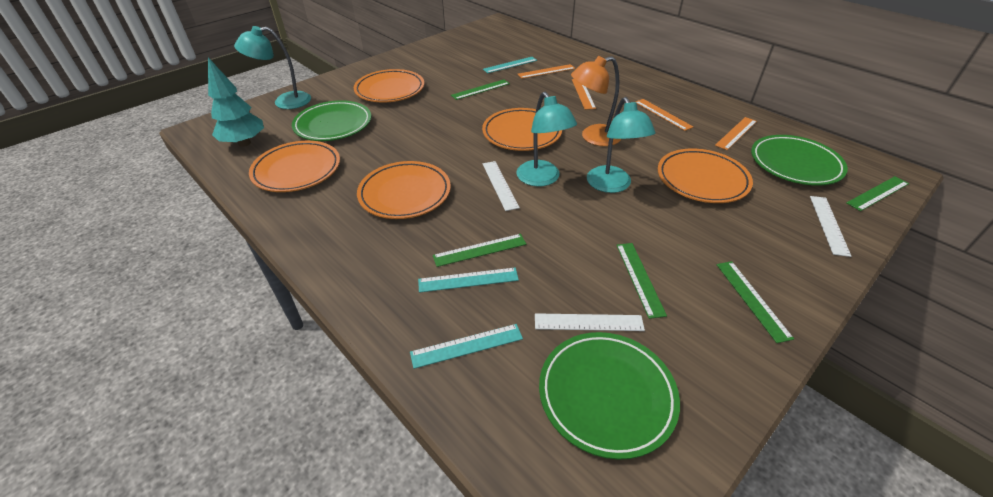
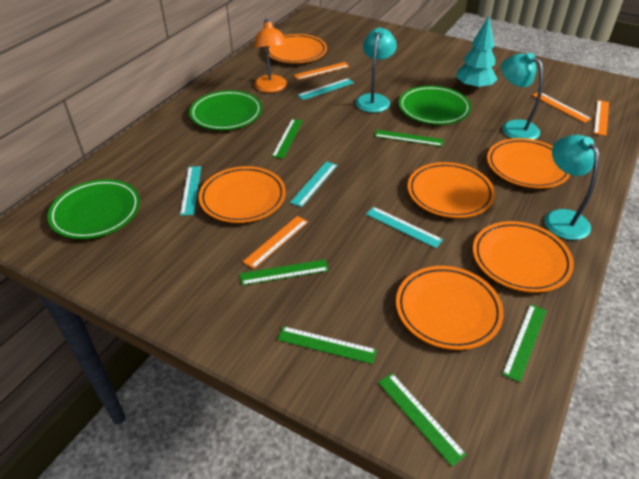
green ruler: 5 -> 6
orange plate: 5 -> 6
turquoise ruler: 3 -> 4
white ruler: 3 -> 0

